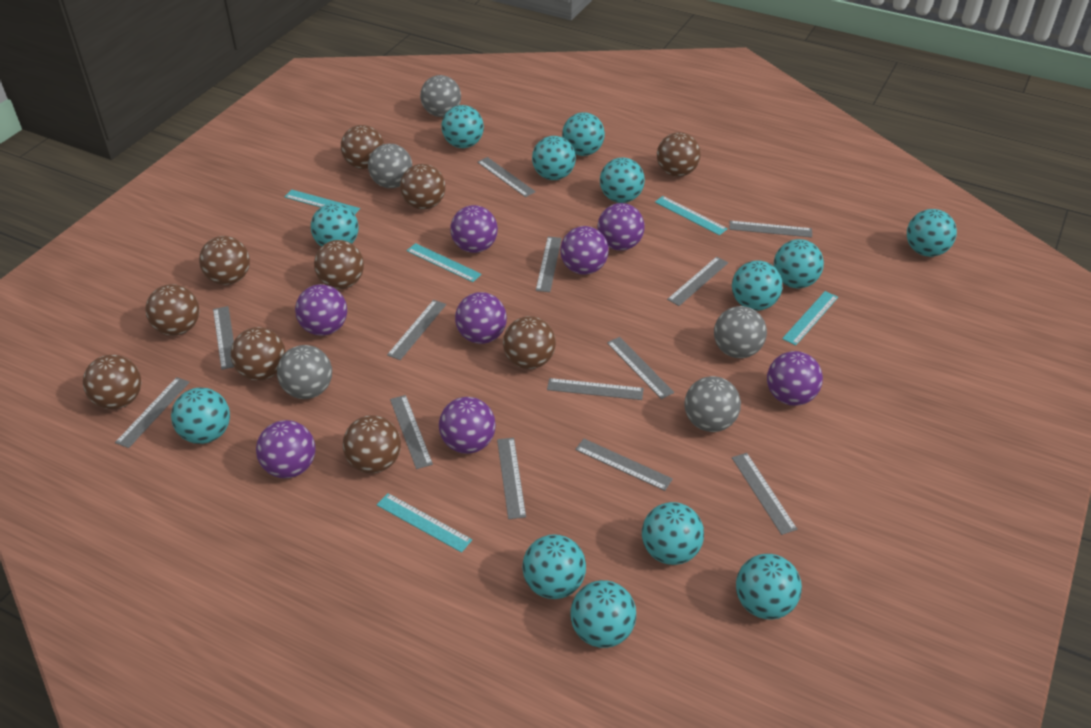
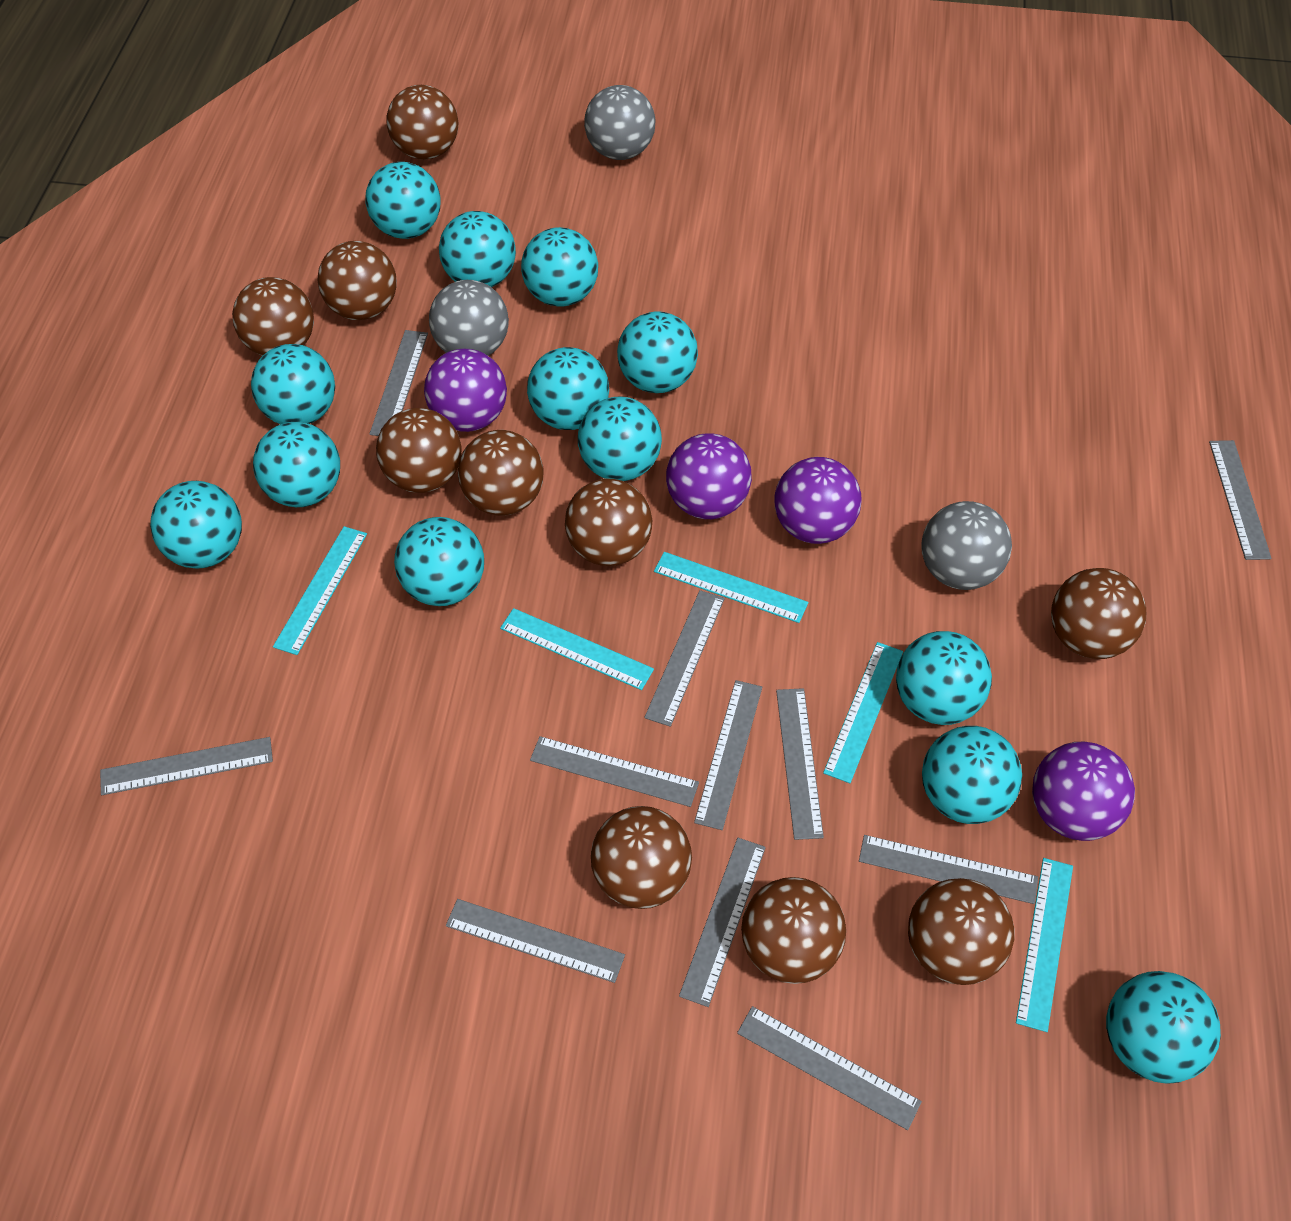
grey ball: 5 -> 3
grey ruler: 13 -> 11
purple ball: 8 -> 4

